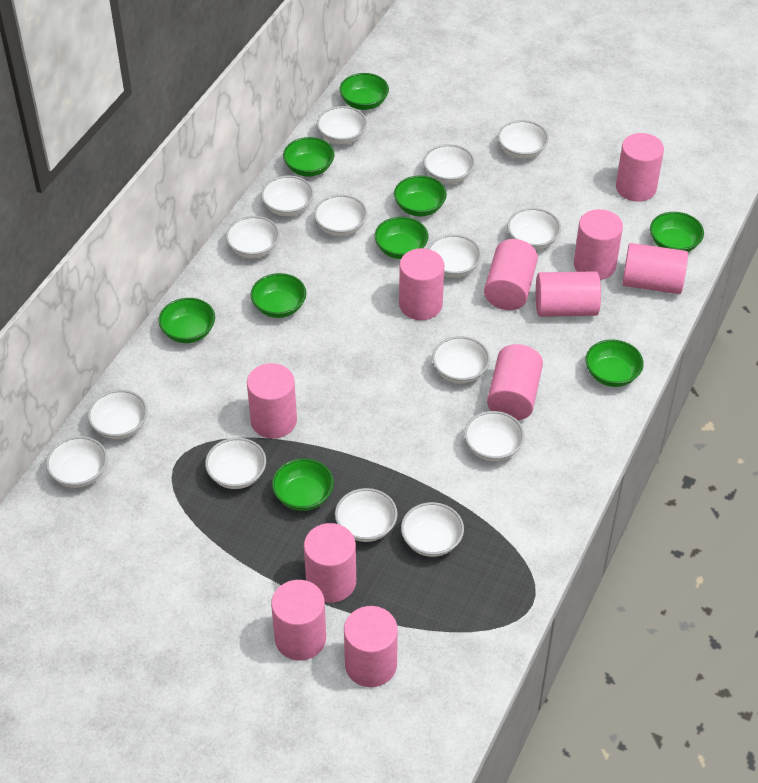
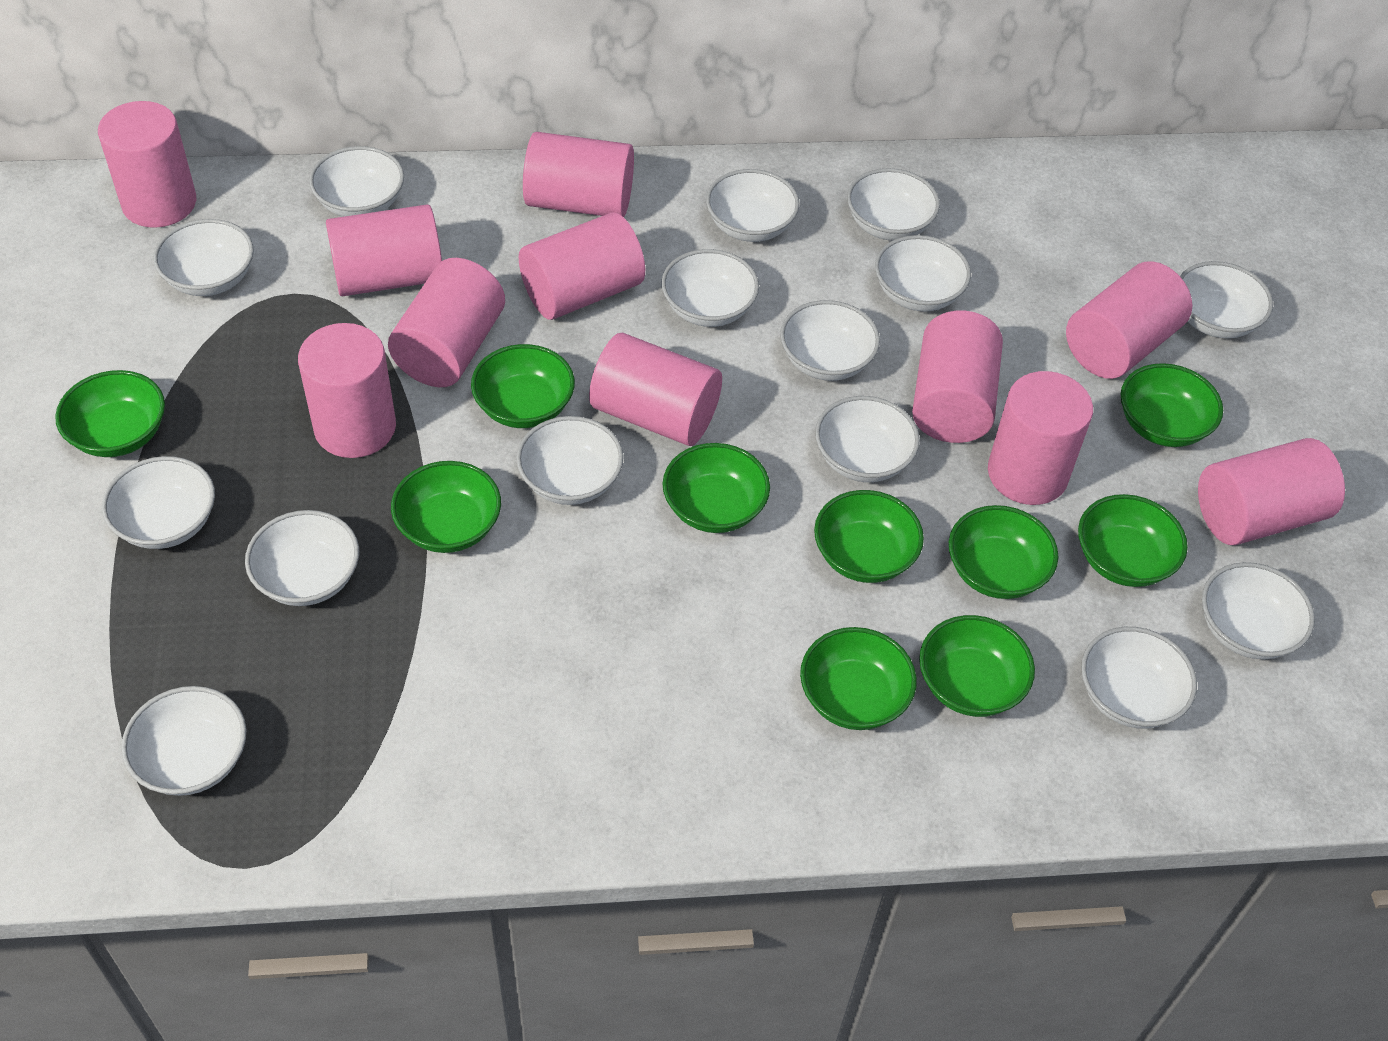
green bowl: 9 -> 10

